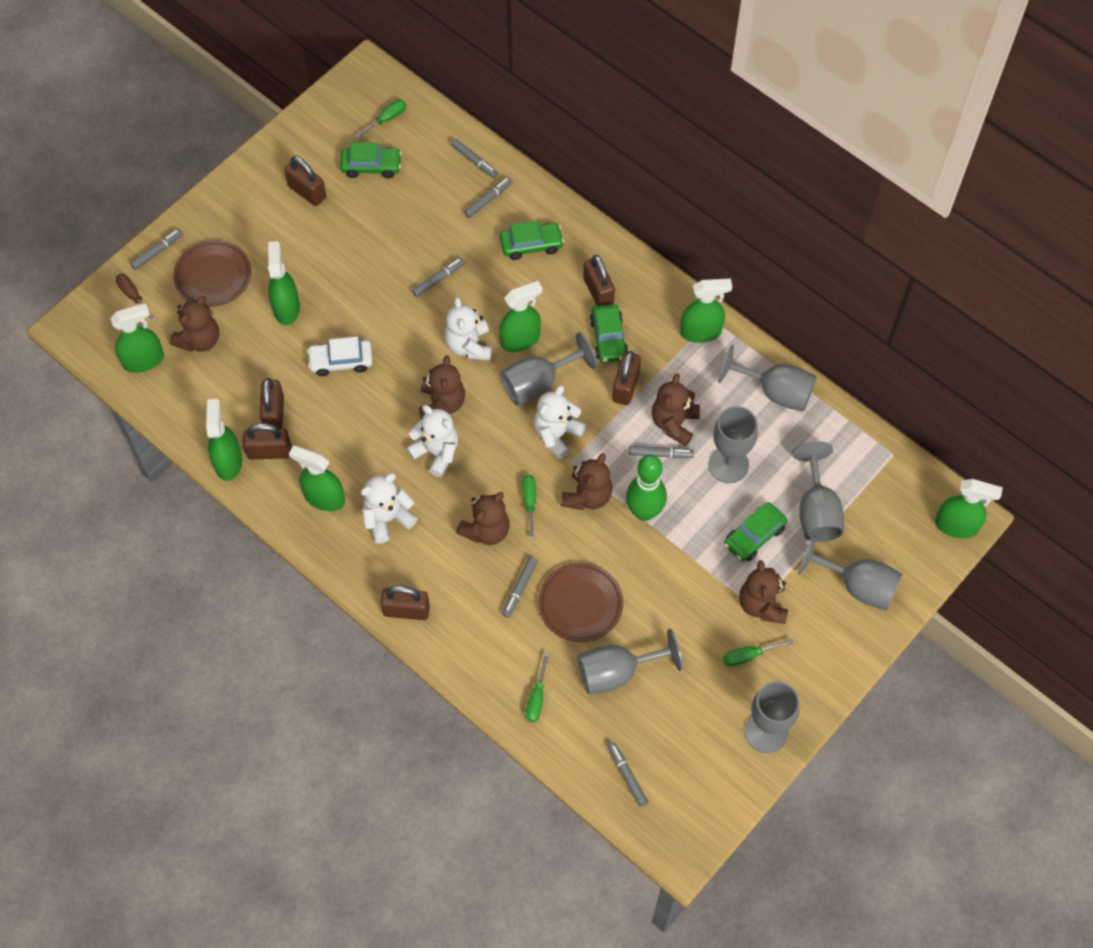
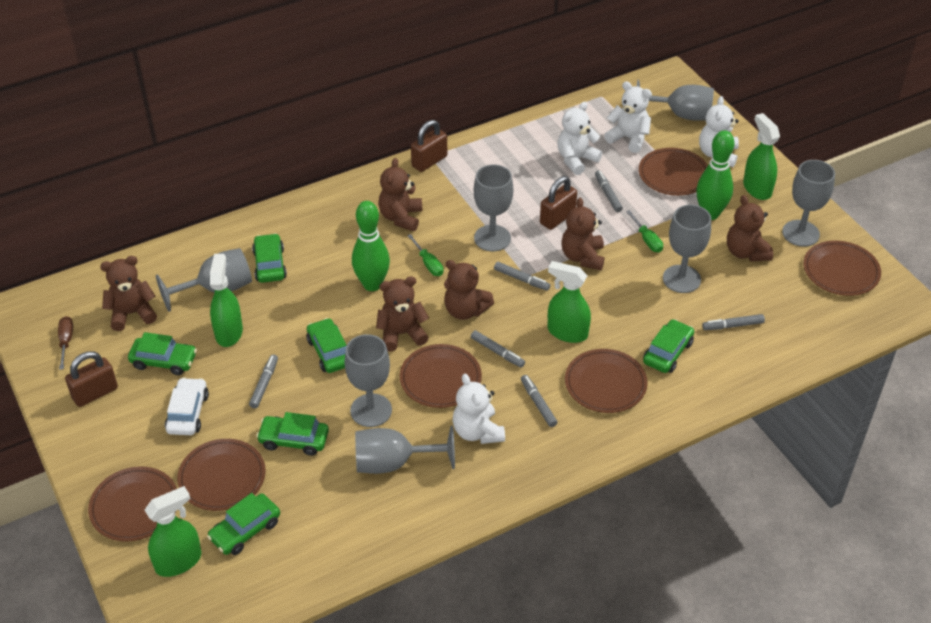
brown padlock: 6 -> 3
brown plate: 2 -> 6
green bowling pin: 1 -> 2
green car: 4 -> 6
green screwdriver: 4 -> 2
green spray bottle: 7 -> 4
grey marker: 7 -> 6

